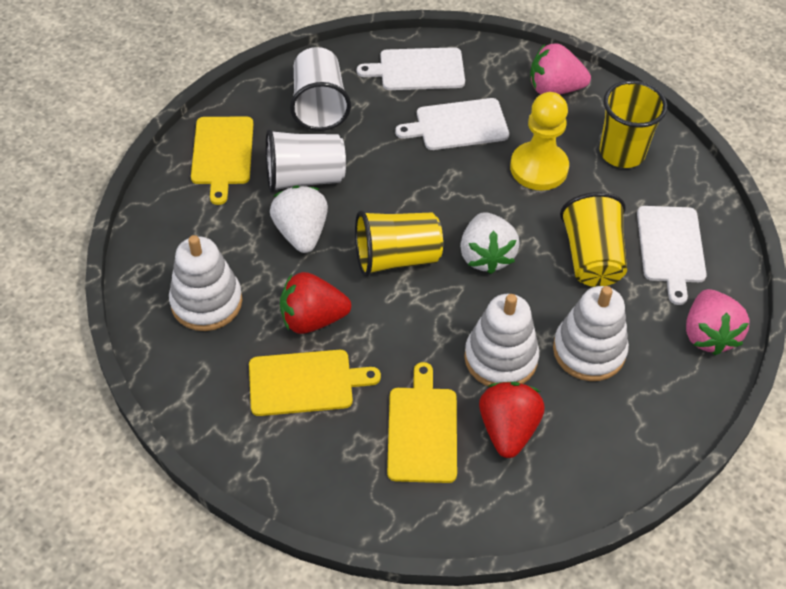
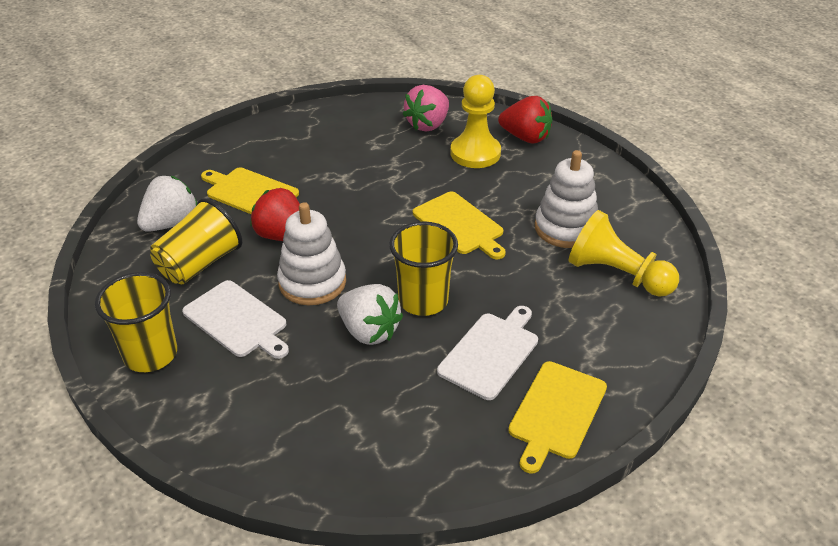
pink strawberry: 2 -> 1
white cup: 2 -> 0
white cutting board: 3 -> 2
white stacking toy: 3 -> 2
yellow pawn: 1 -> 2

